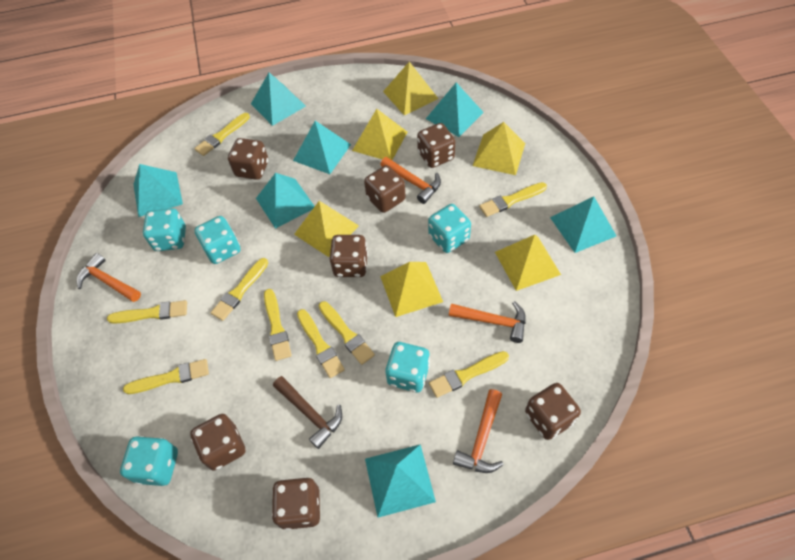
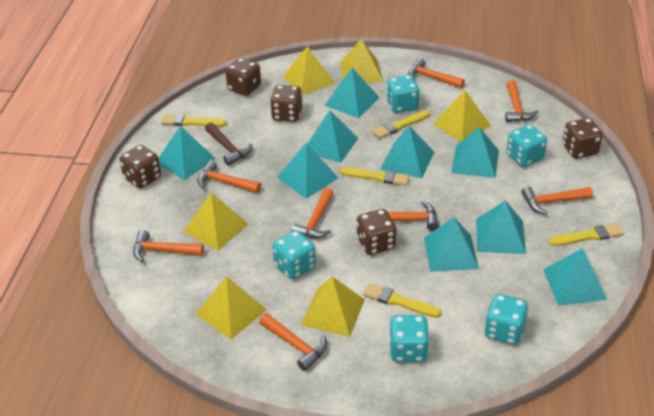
brown dice: 7 -> 5
orange hammer: 4 -> 8
turquoise pyramid: 7 -> 9
yellow brush: 9 -> 5

